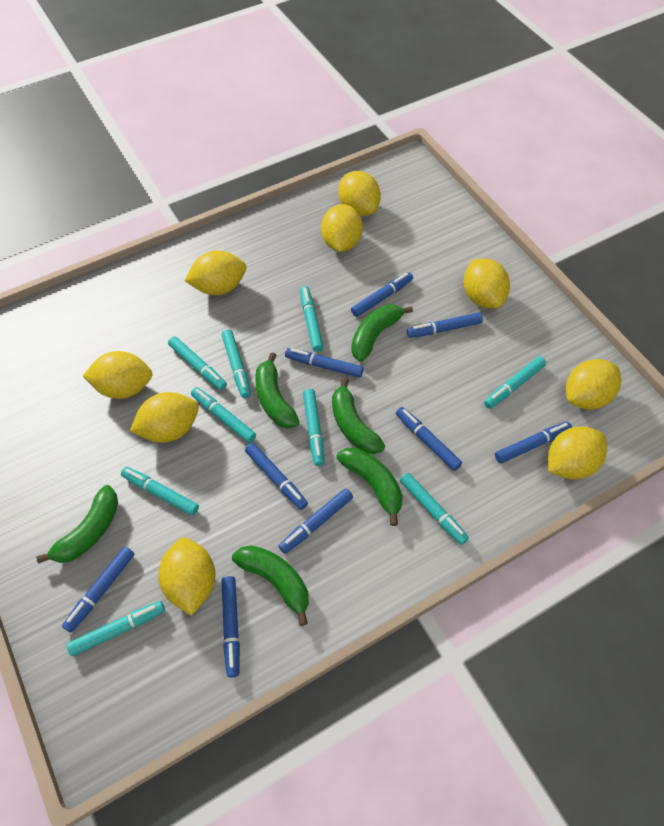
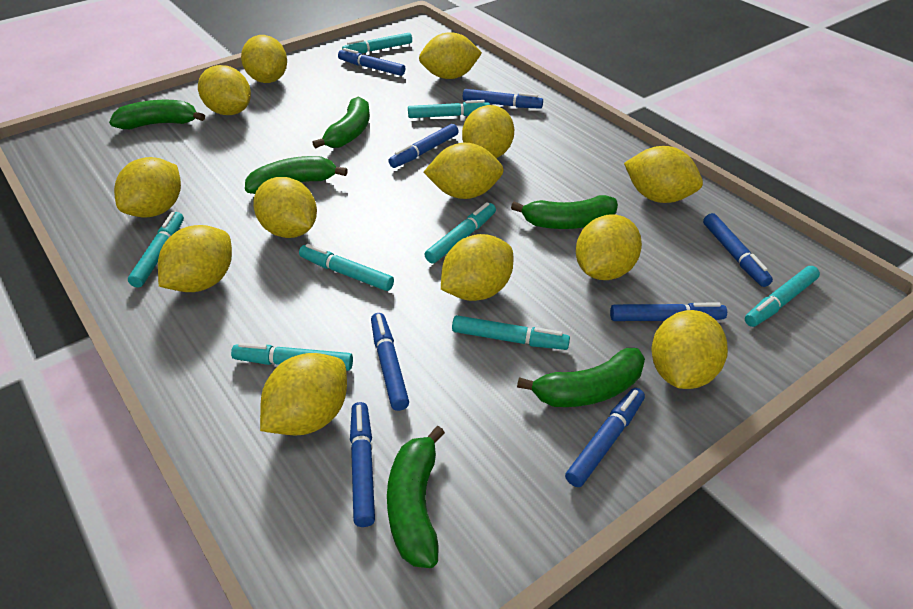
blue marker: 9 -> 8
turquoise marker: 9 -> 8
yellow lemon: 9 -> 13

